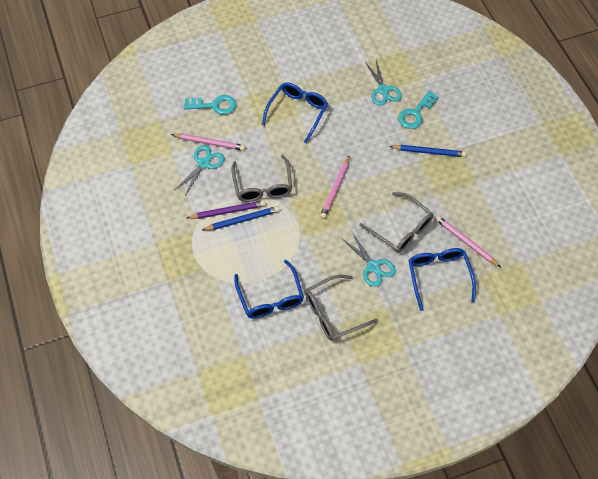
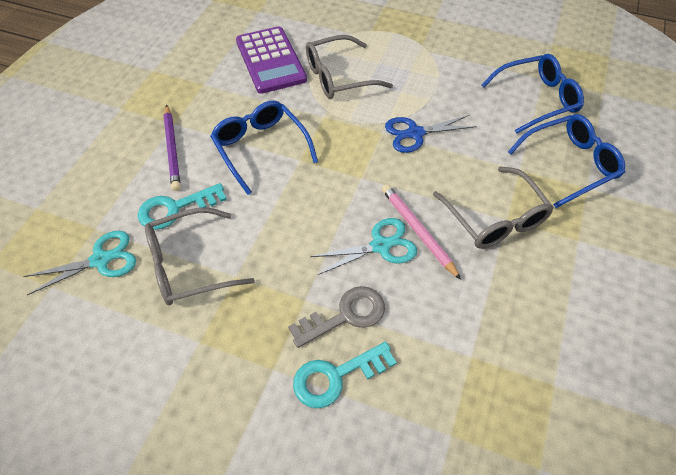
blue pencil: 2 -> 0
blue scissors: 0 -> 1
grey key: 0 -> 1
pink pencil: 3 -> 1
purple calculator: 0 -> 1
turquoise scissors: 3 -> 2

